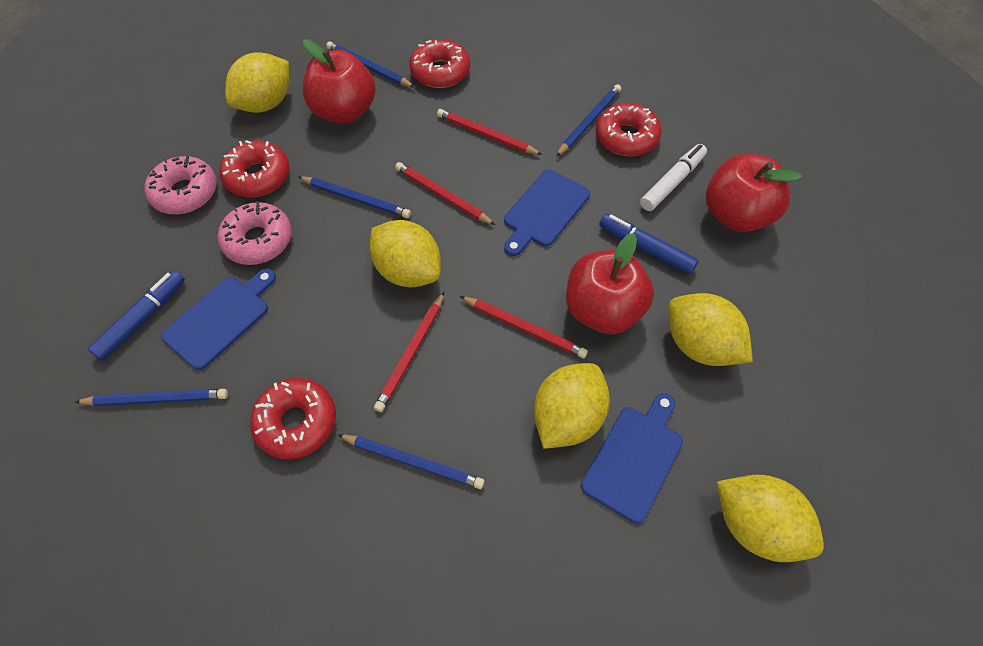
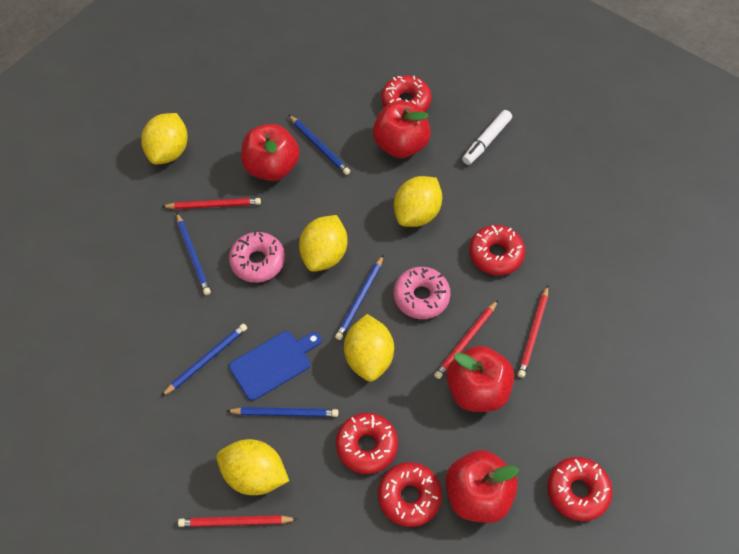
blue cutting board: 3 -> 1
blue marker: 2 -> 0
red apple: 3 -> 4
red donut: 4 -> 5

